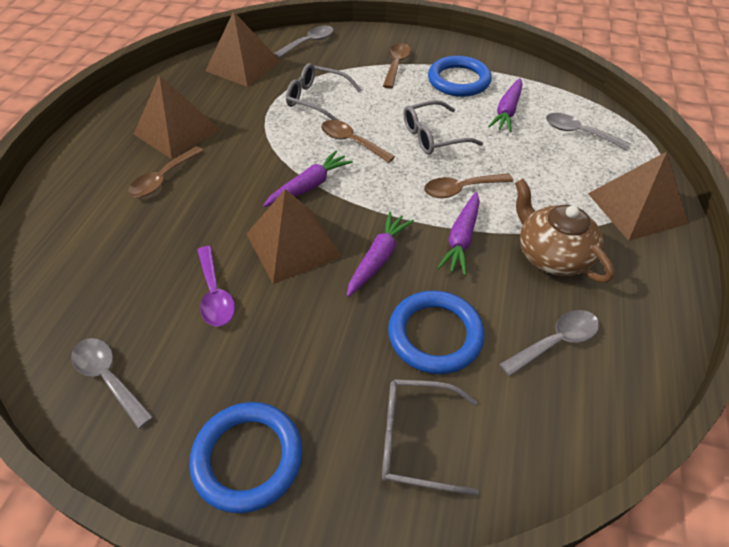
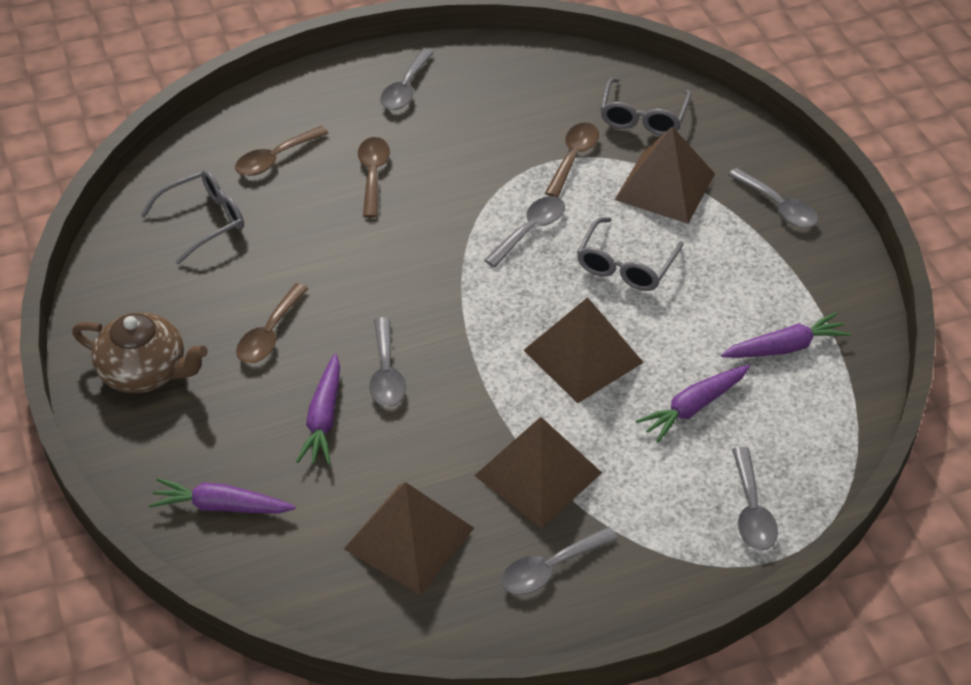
blue ring: 3 -> 0
grey spoon: 4 -> 6
purple spoon: 1 -> 0

